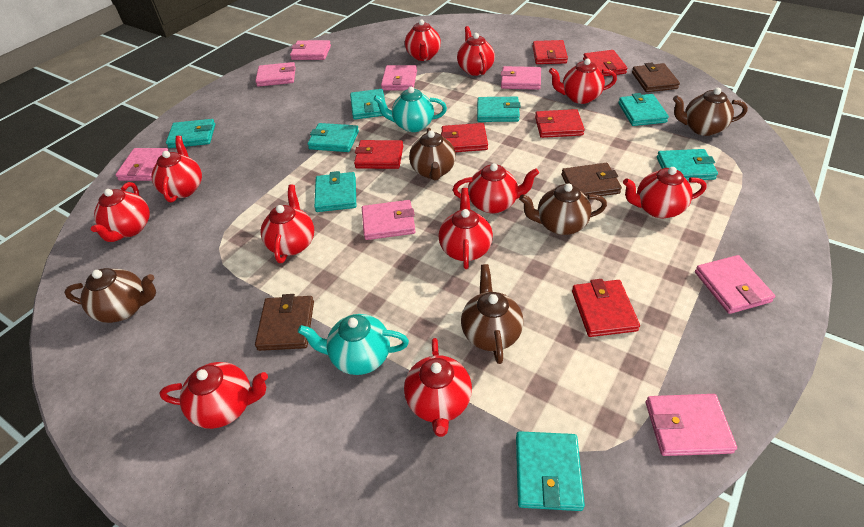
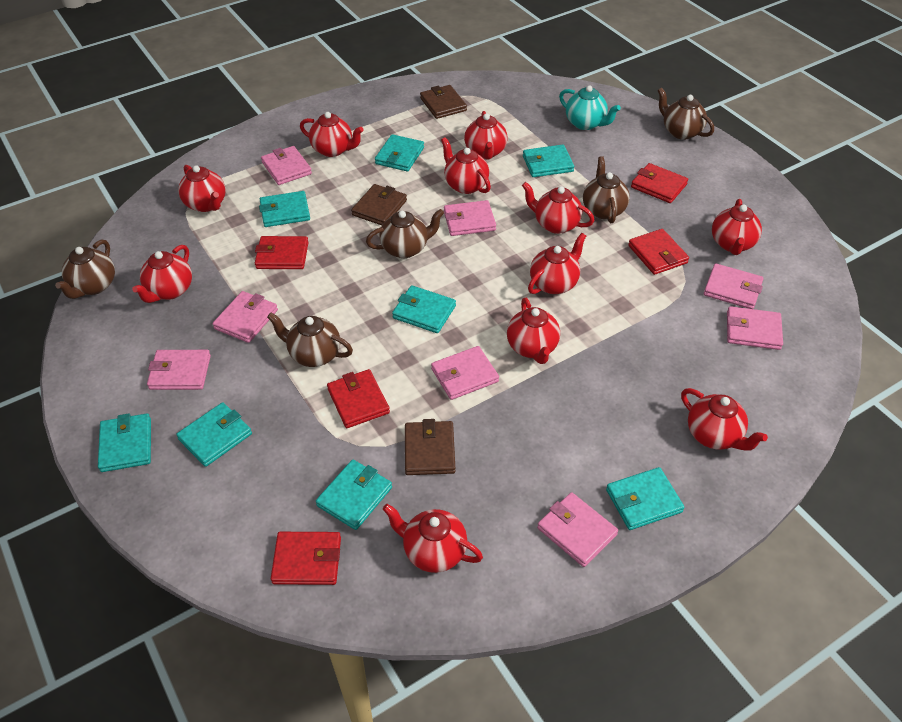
red wallet: 6 -> 5
turquoise teapot: 2 -> 1

